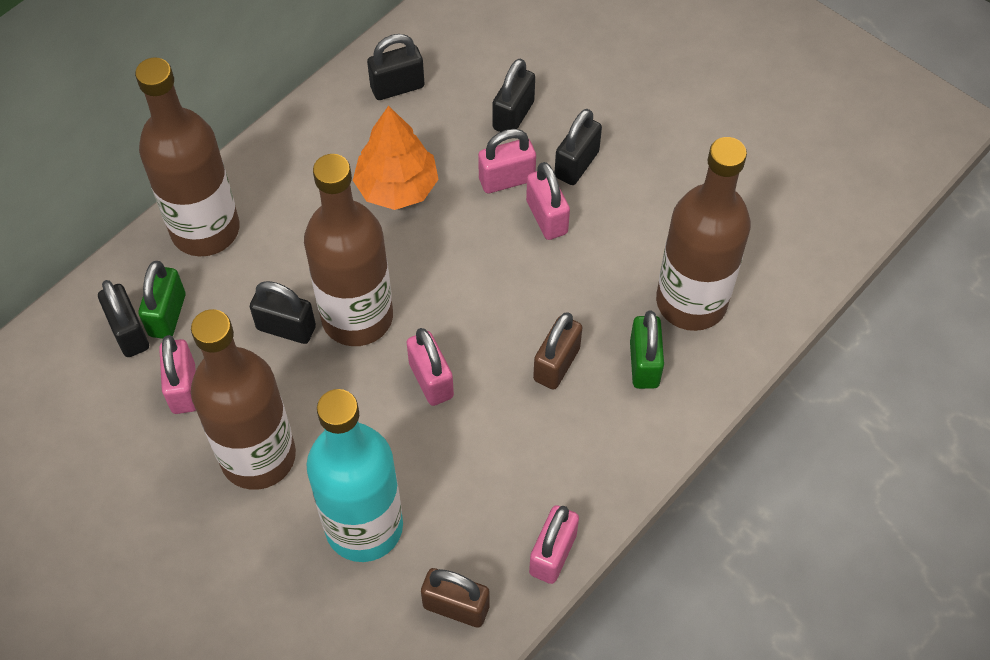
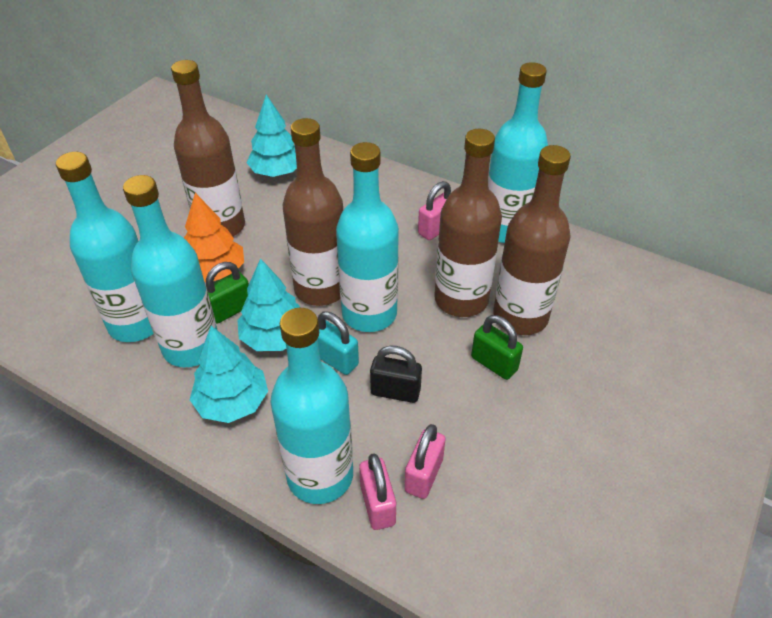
black padlock: 5 -> 1
brown padlock: 2 -> 0
pink padlock: 5 -> 3
turquoise bottle: 1 -> 5
turquoise padlock: 0 -> 1
turquoise tree: 0 -> 3

